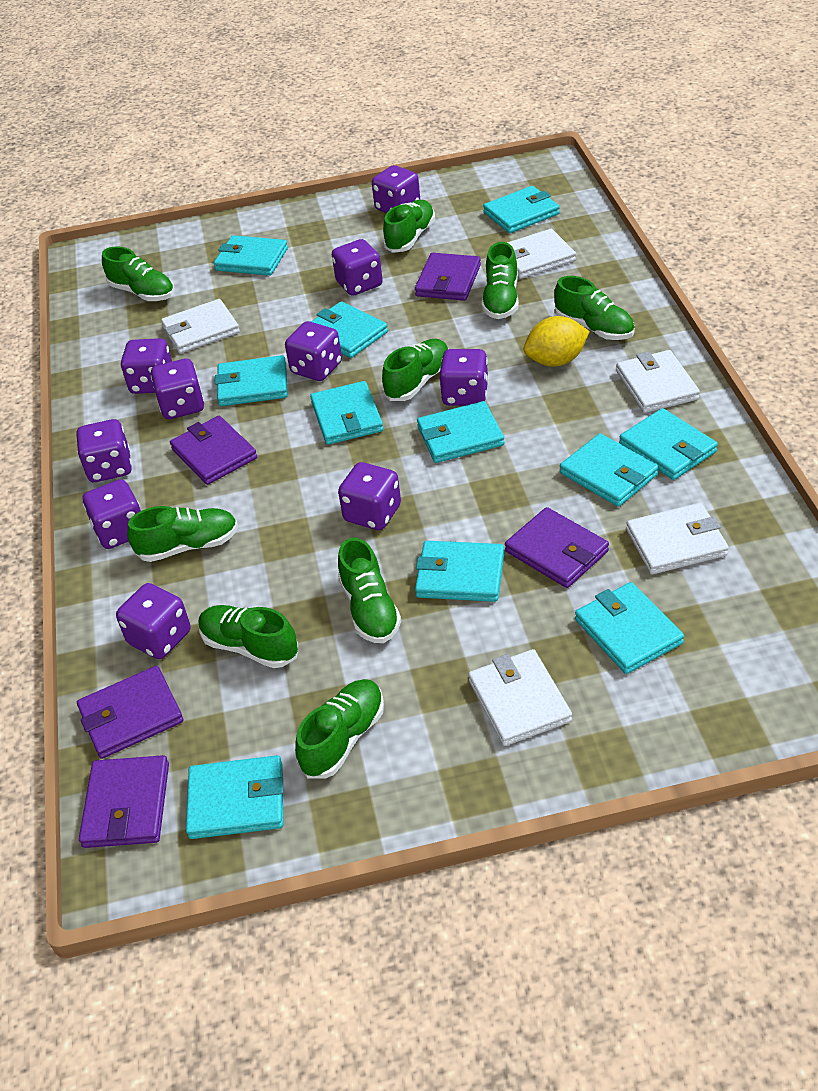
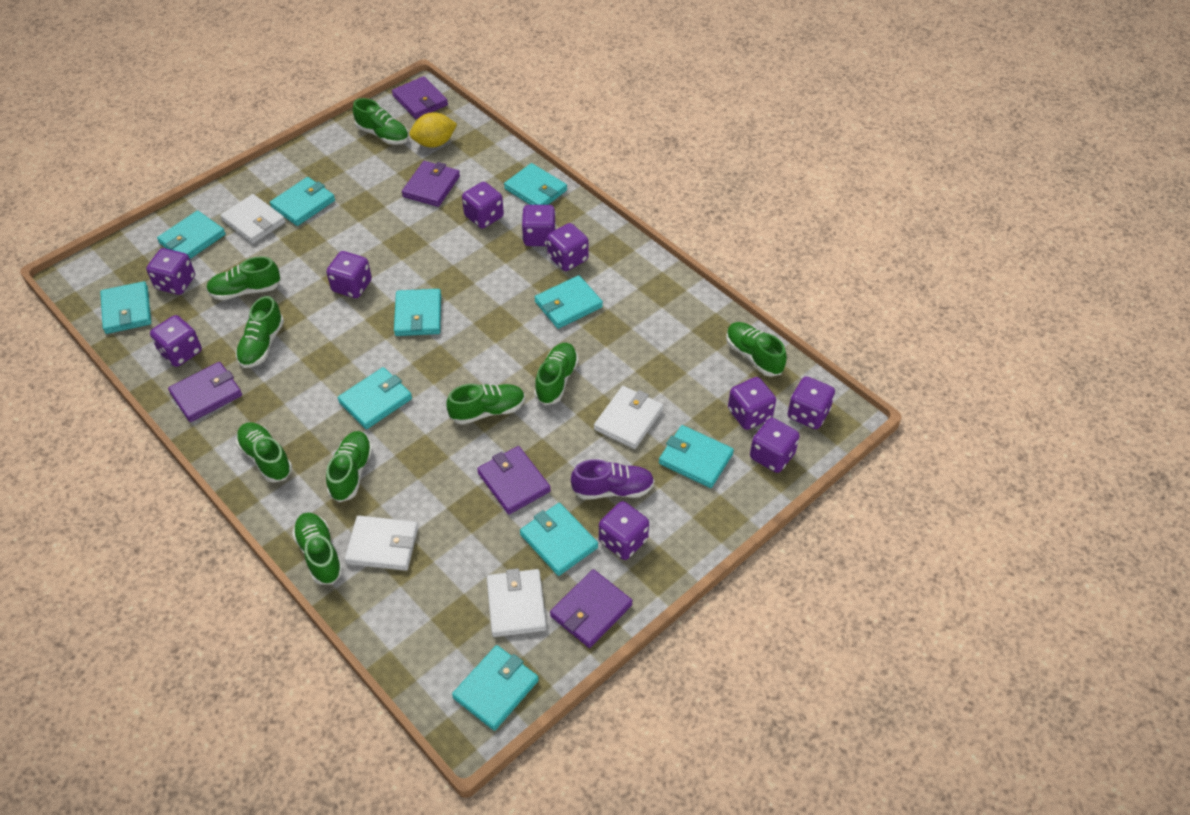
purple shoe: 0 -> 1
turquoise wallet: 11 -> 10
white wallet: 5 -> 4

